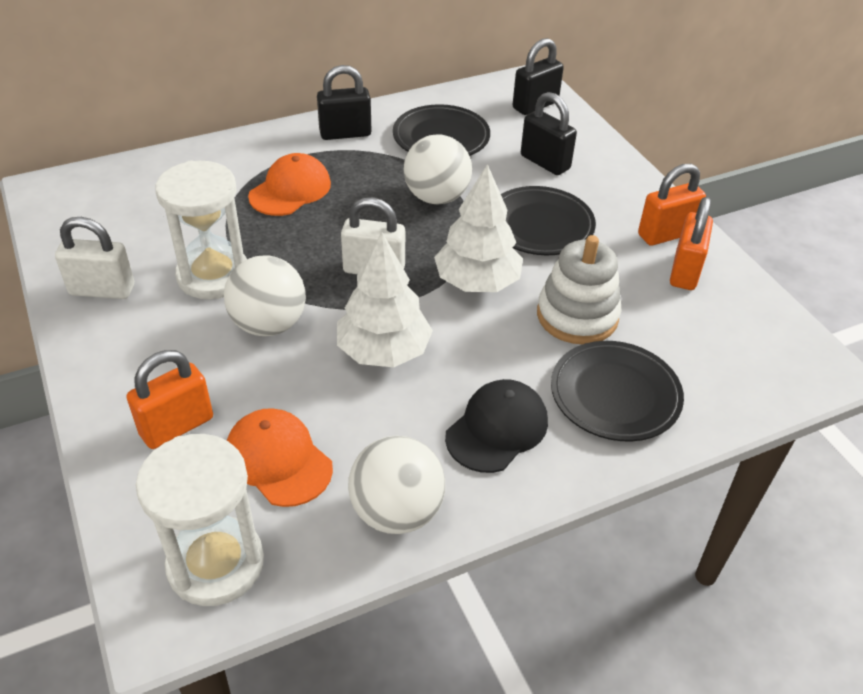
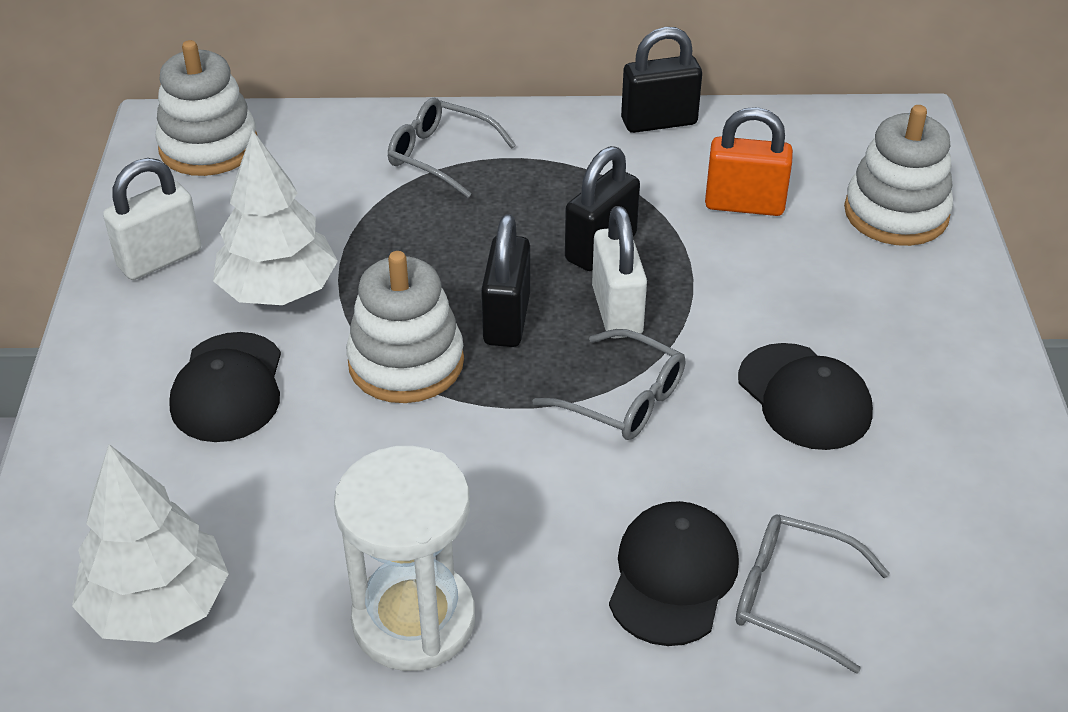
black cap: 1 -> 3
black plate: 3 -> 0
grey glasses: 0 -> 3
orange cap: 2 -> 0
orange padlock: 3 -> 1
white ball: 3 -> 0
white hourglass: 2 -> 1
white stacking toy: 1 -> 3

